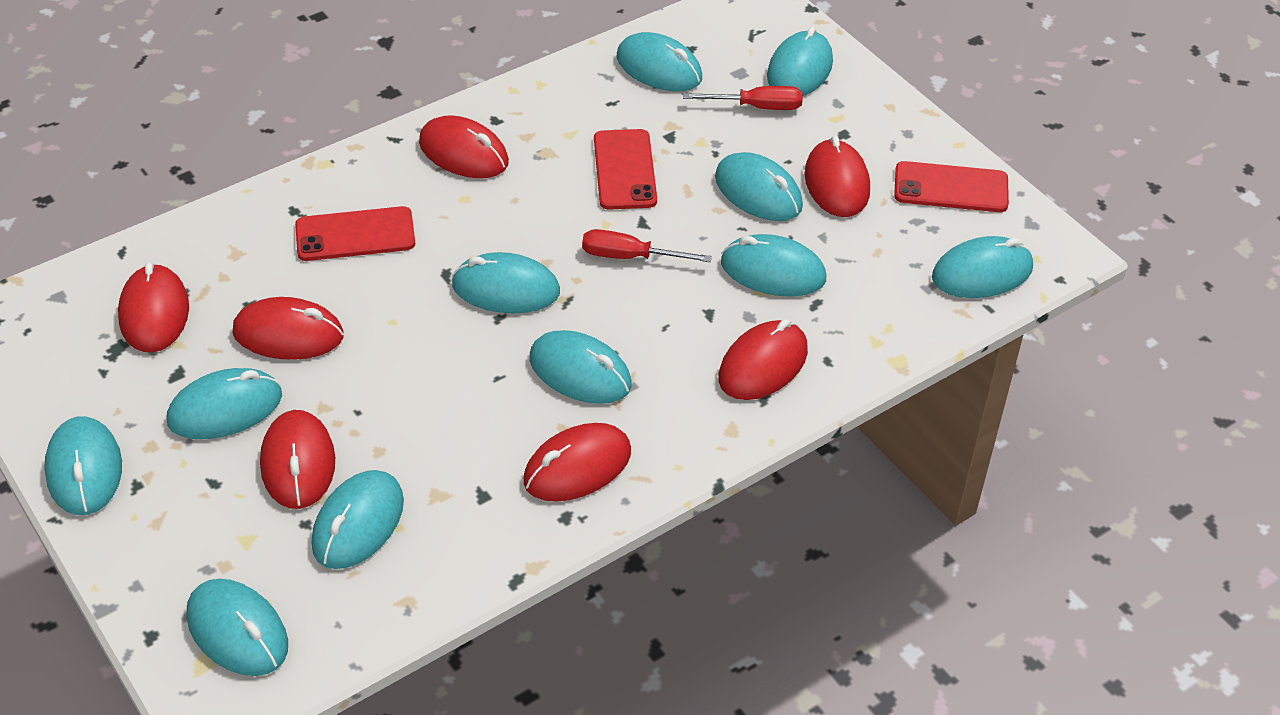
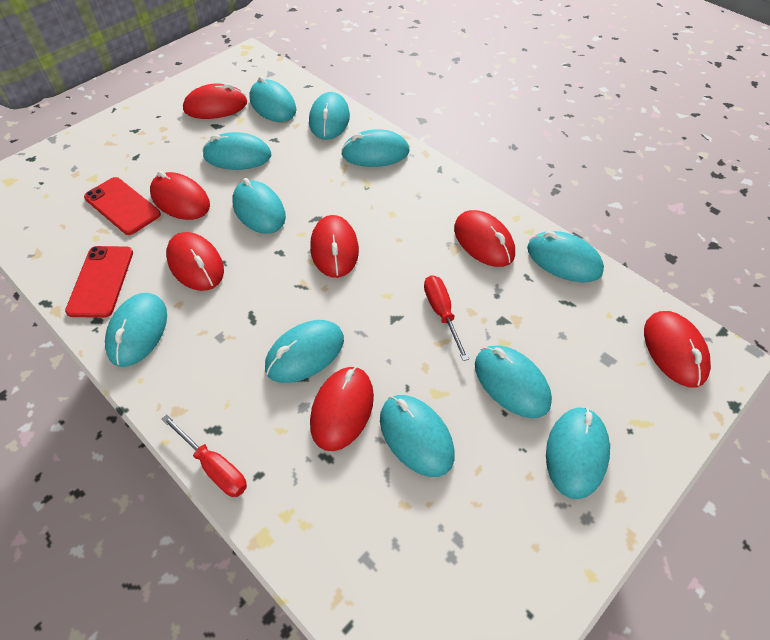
red phone: 3 -> 2

